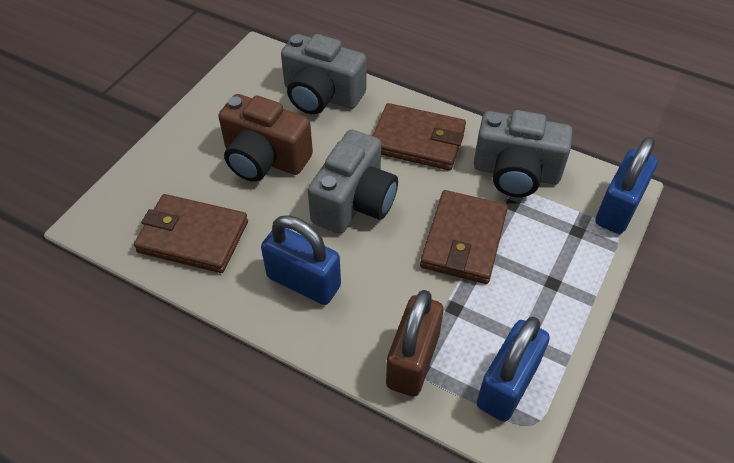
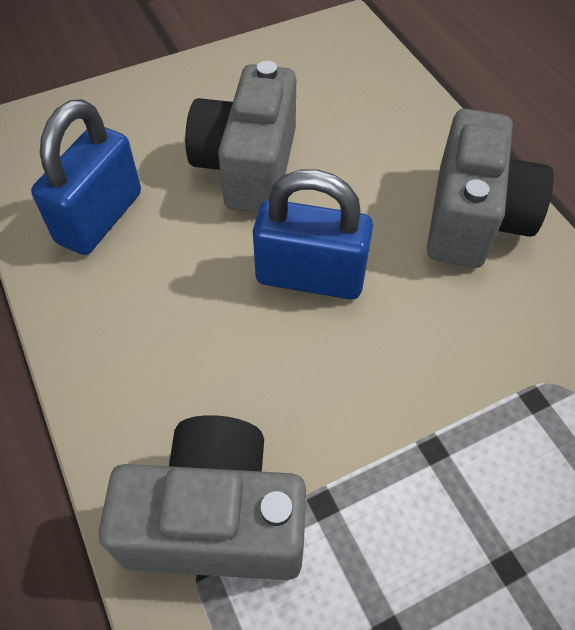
blue padlock: 3 -> 2
brown camera: 1 -> 0
brown padlock: 1 -> 0
brown wallet: 3 -> 0

